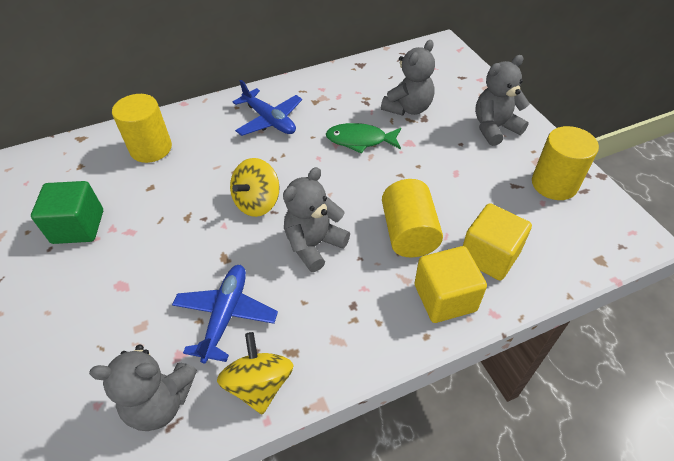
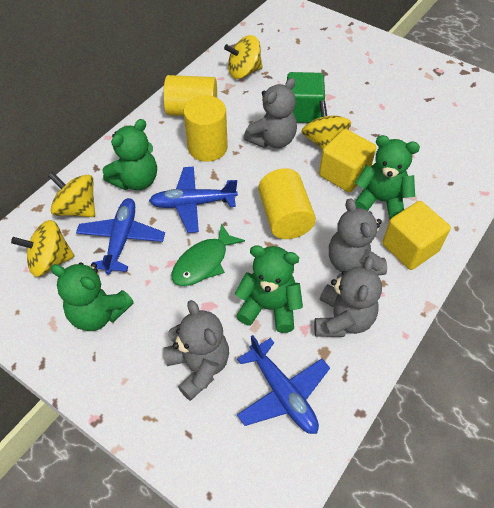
blue plane: 2 -> 3
green teddy bear: 0 -> 4
yellow spinning top: 2 -> 4

